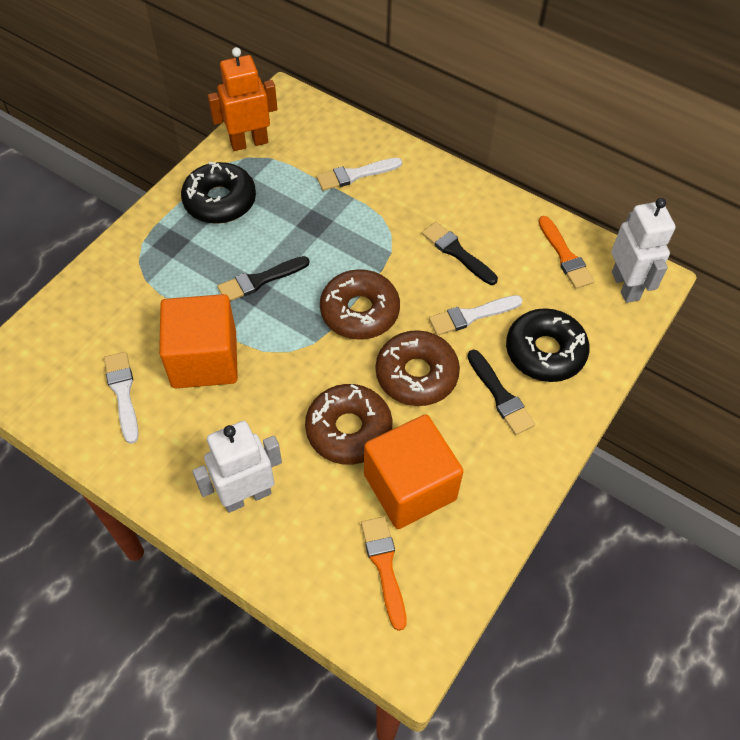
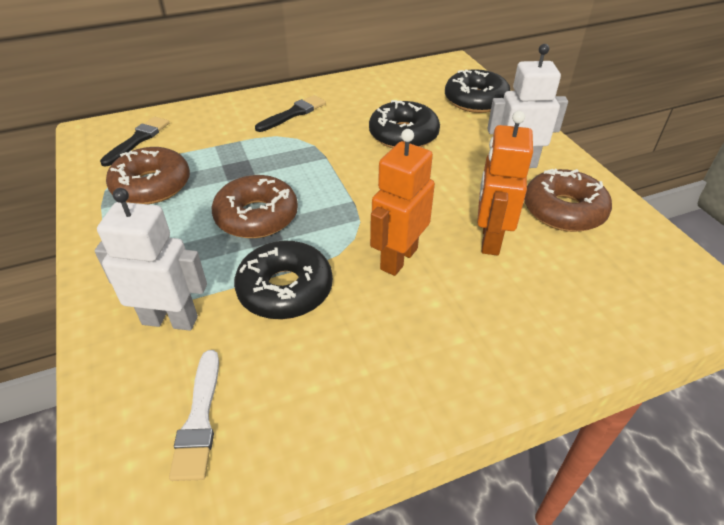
black brush: 3 -> 2
black donut: 2 -> 3
orange brush: 2 -> 0
orange cube: 2 -> 0
orange robot: 1 -> 2
white brush: 3 -> 1

